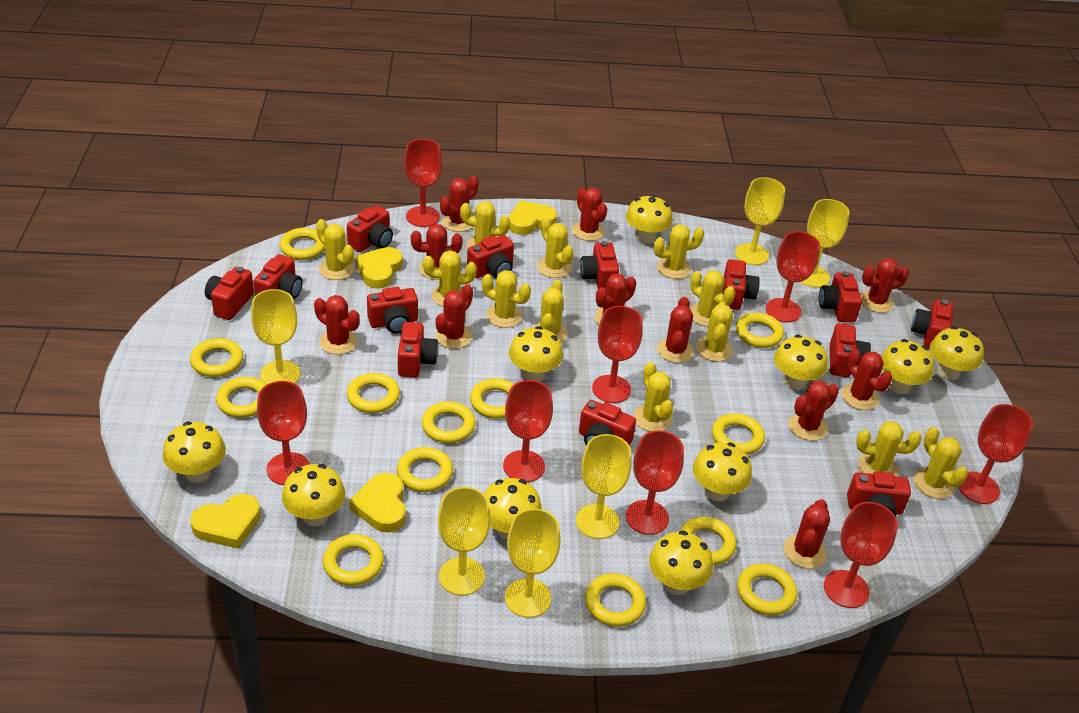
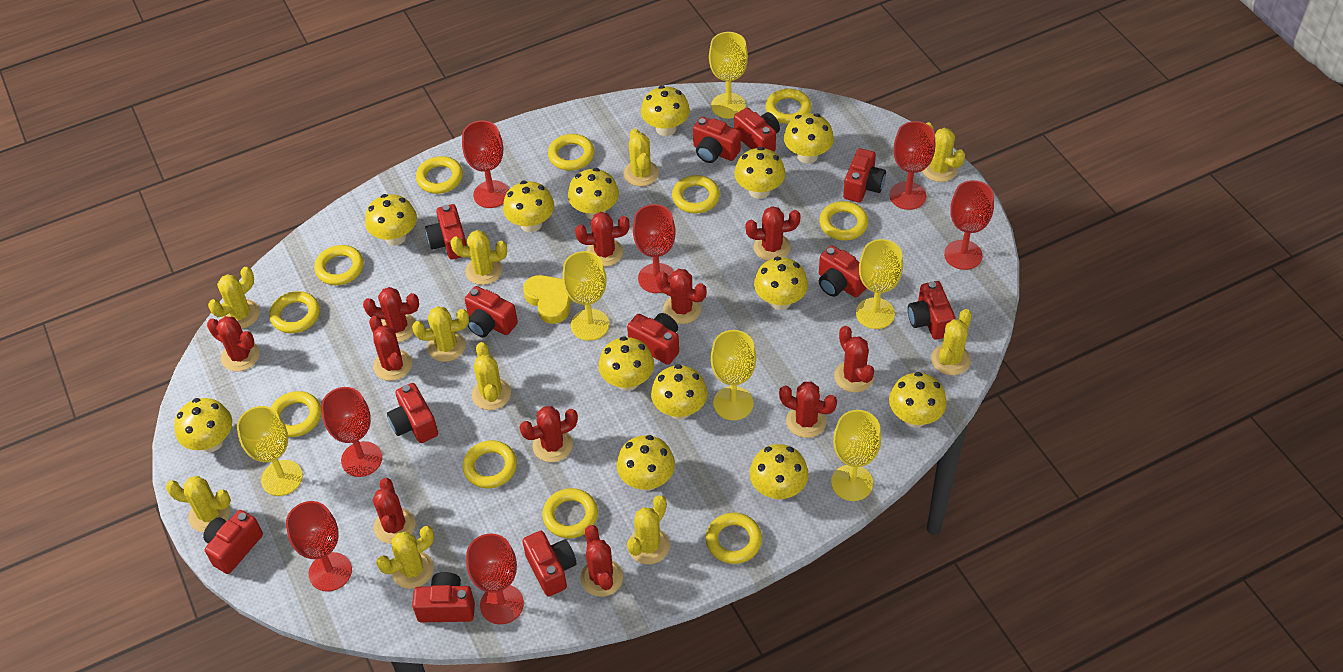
red camera: 13 -> 12
red goblet: 8 -> 7
yellow cactus: 12 -> 10
yellow heart: 4 -> 1
yellow mushroom: 10 -> 13
yellow ring: 13 -> 11

